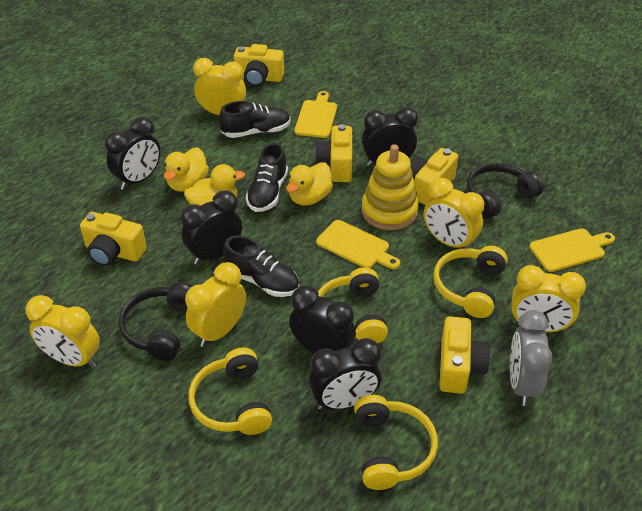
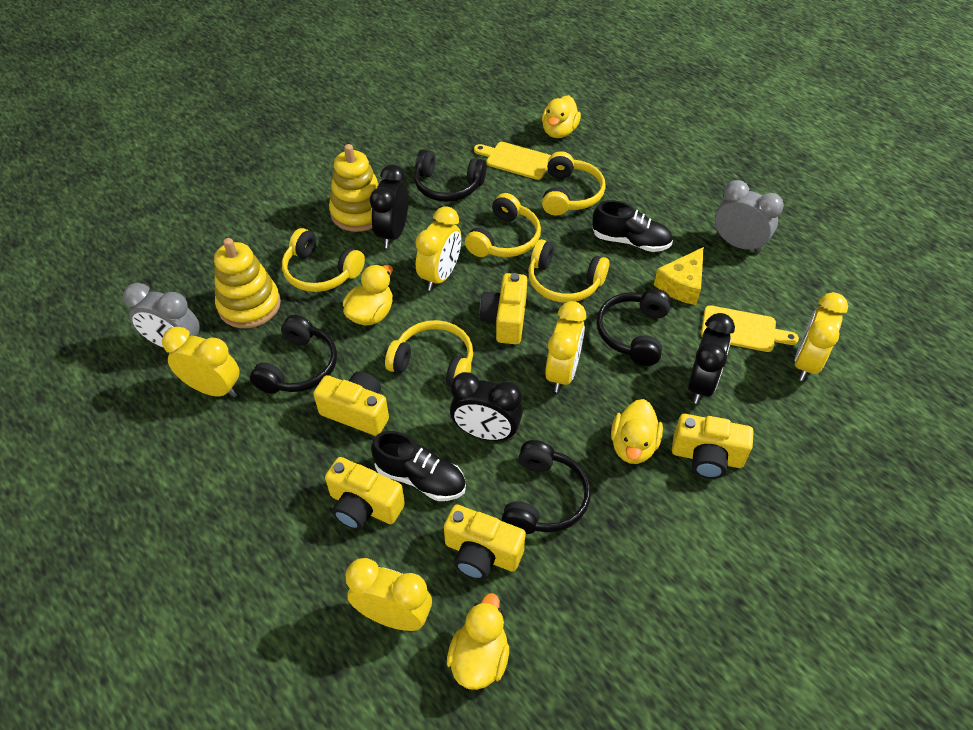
black clock: 5 -> 3
black headphones: 2 -> 4
black shoe: 3 -> 2
grey clock: 1 -> 2
yellow cheese: 0 -> 1
yellow cutting board: 3 -> 2
yellow duck: 3 -> 4
yellow headphones: 4 -> 5
yellow stacking toy: 1 -> 2

